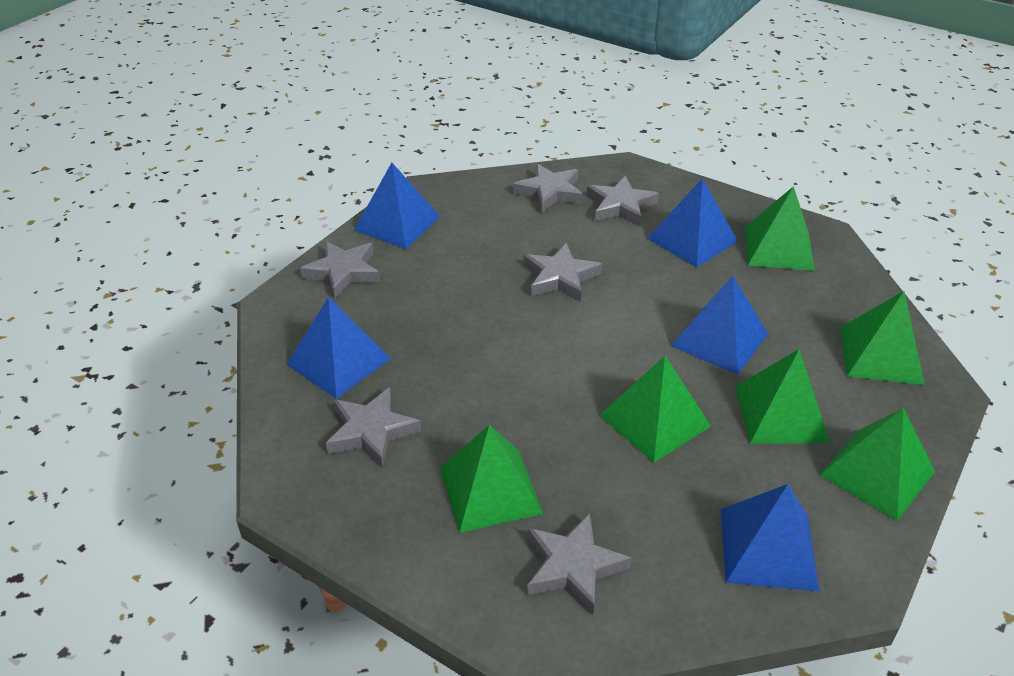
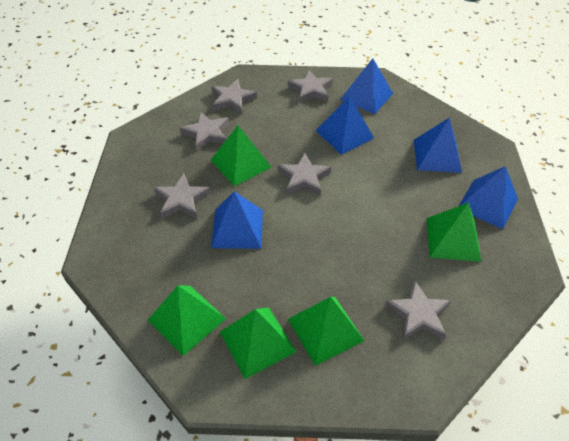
green pyramid: 6 -> 5

